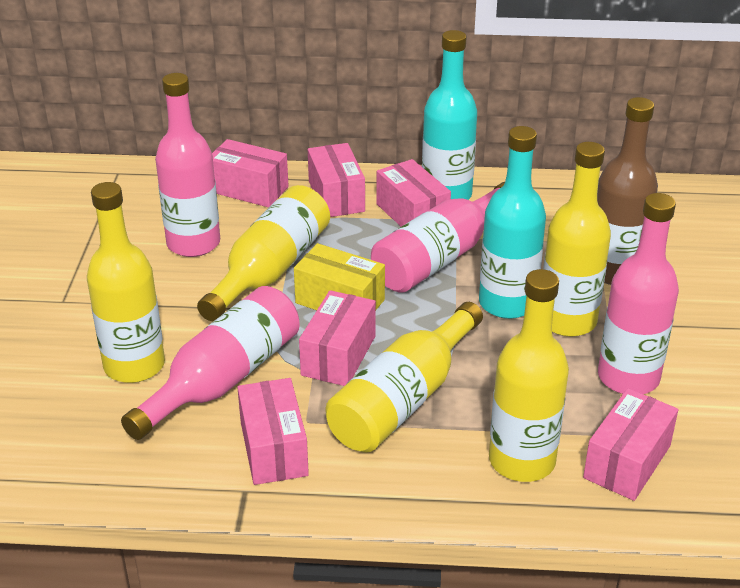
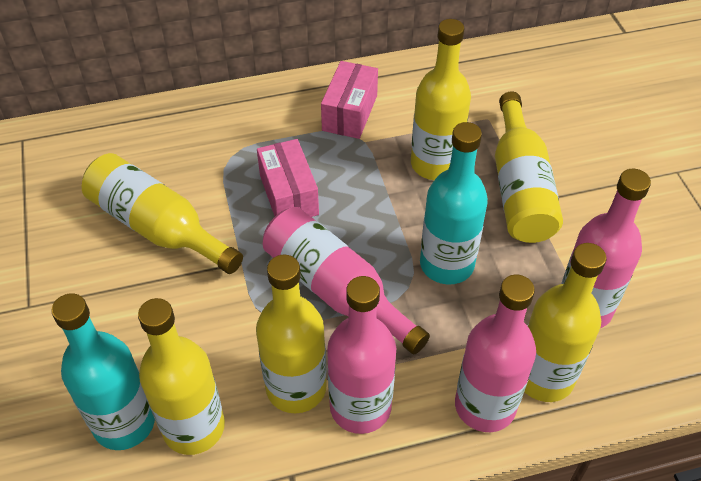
brown bottle: 1 -> 0
pink box: 6 -> 2
yellow bottle: 5 -> 6
yellow box: 1 -> 0

